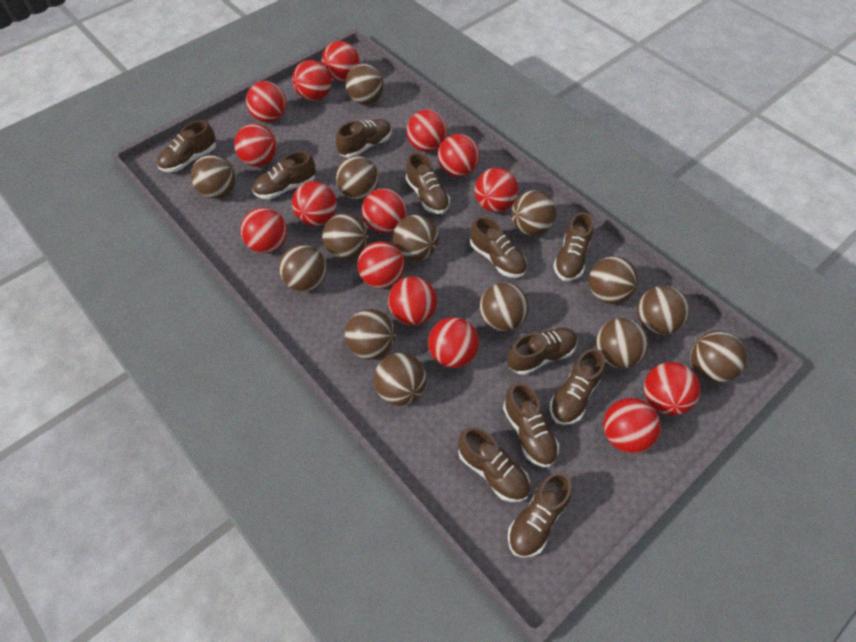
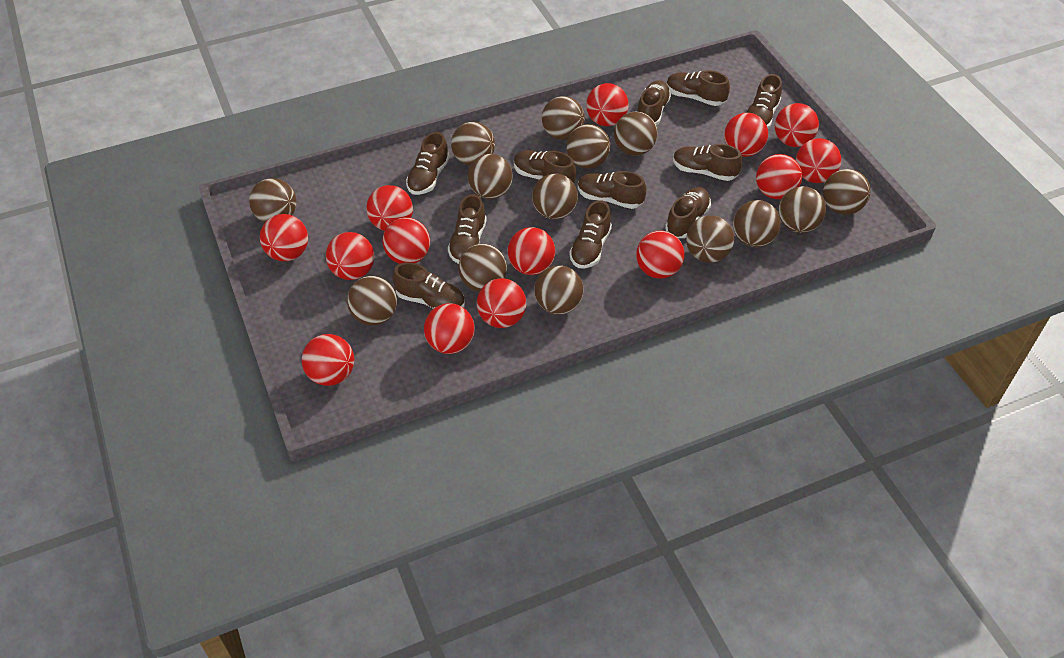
red ball: 15 -> 14

